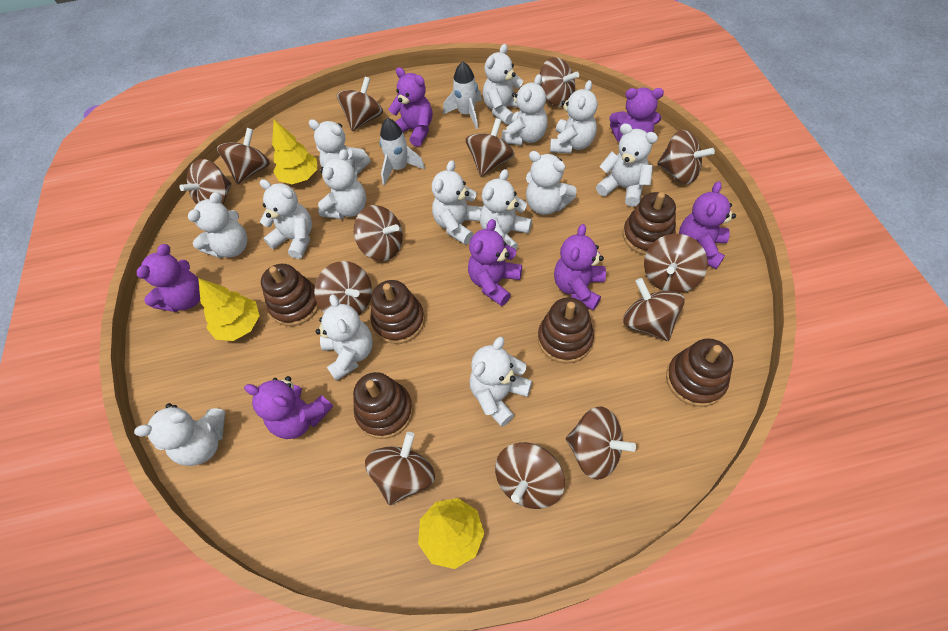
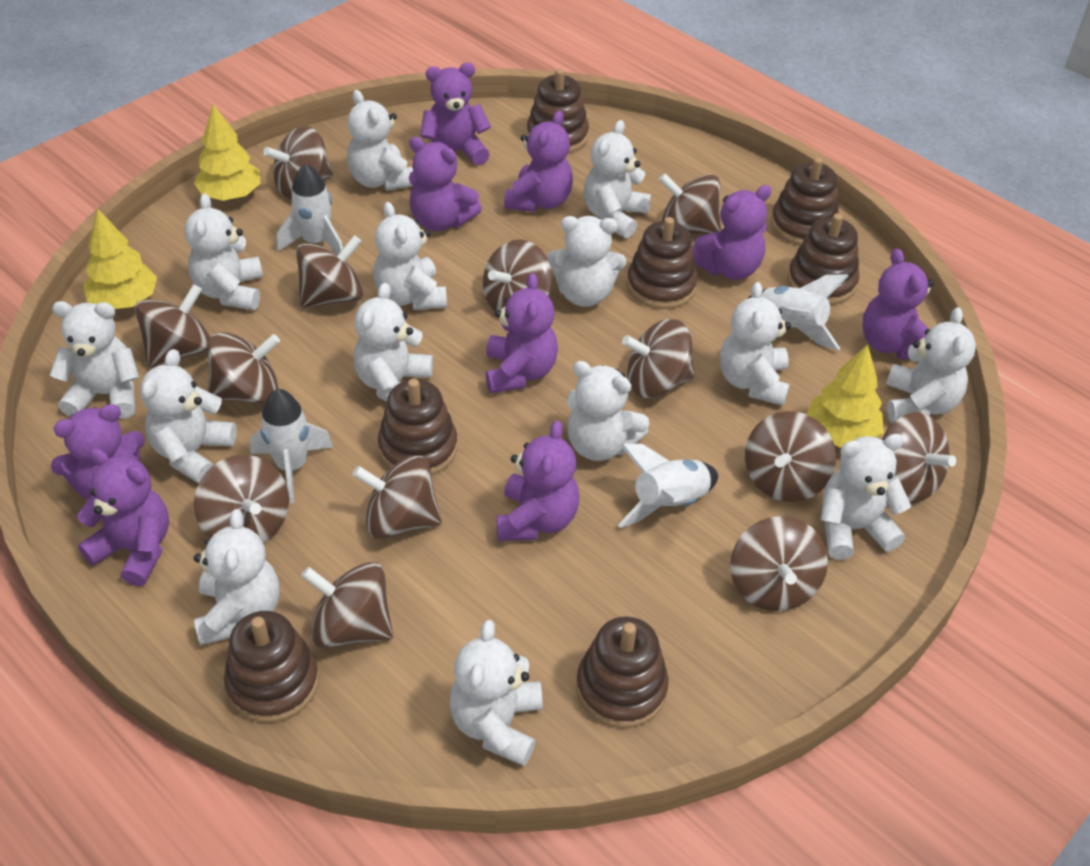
brown stacking toy: 6 -> 7
purple teddy bear: 7 -> 9
white rocket: 2 -> 4

